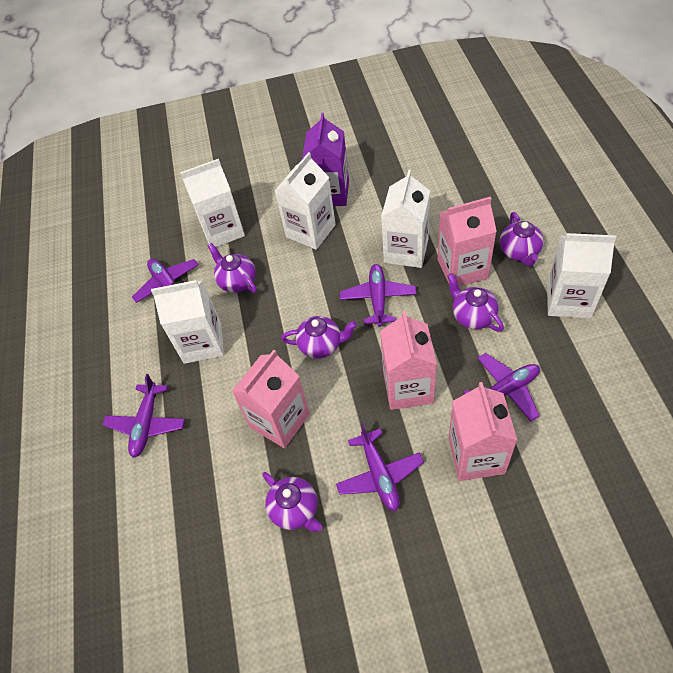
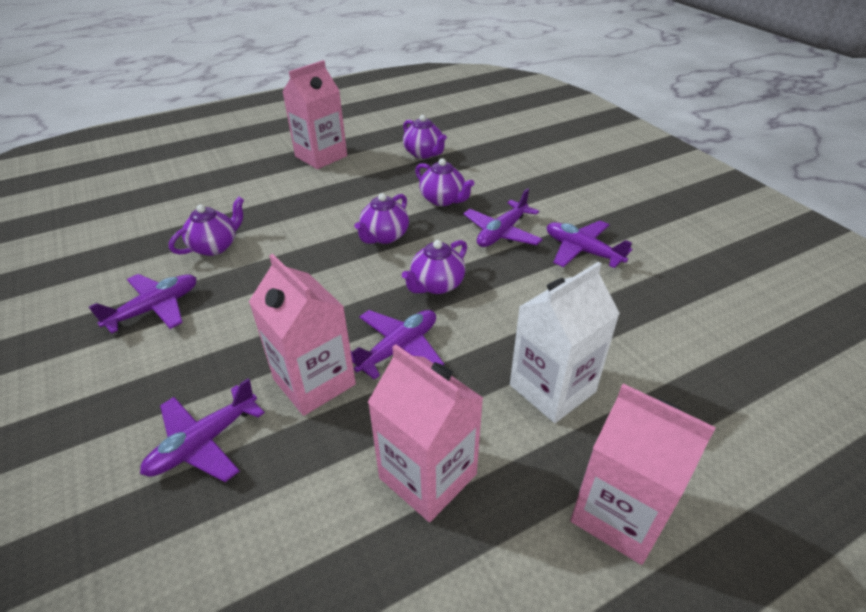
purple carton: 1 -> 0
white carton: 5 -> 1

